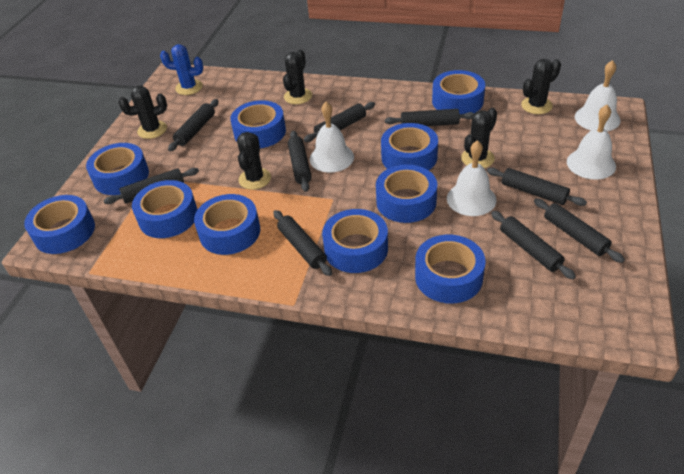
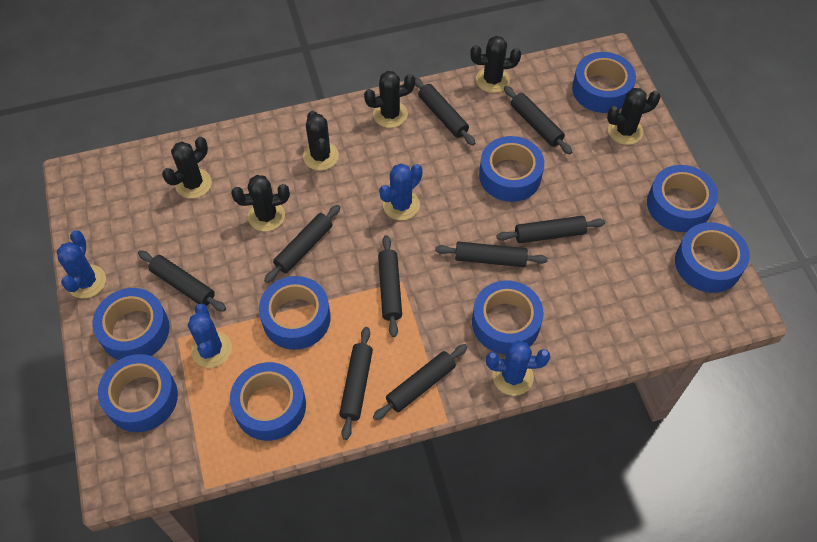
black cactus: 5 -> 6
blue cactus: 1 -> 4
blue tape: 10 -> 9
white bell: 4 -> 0

